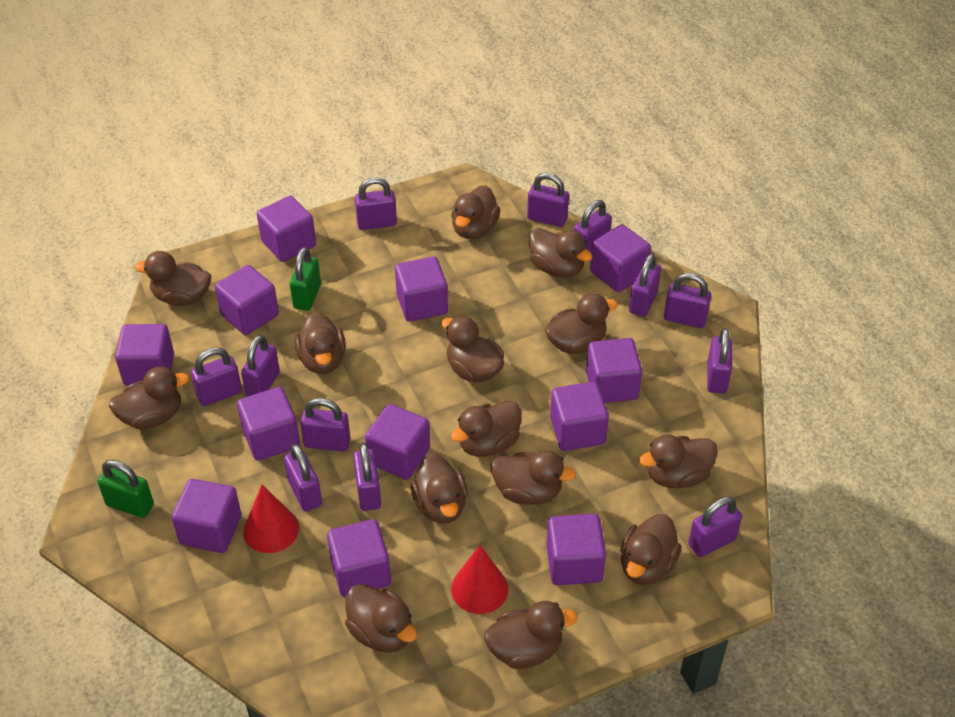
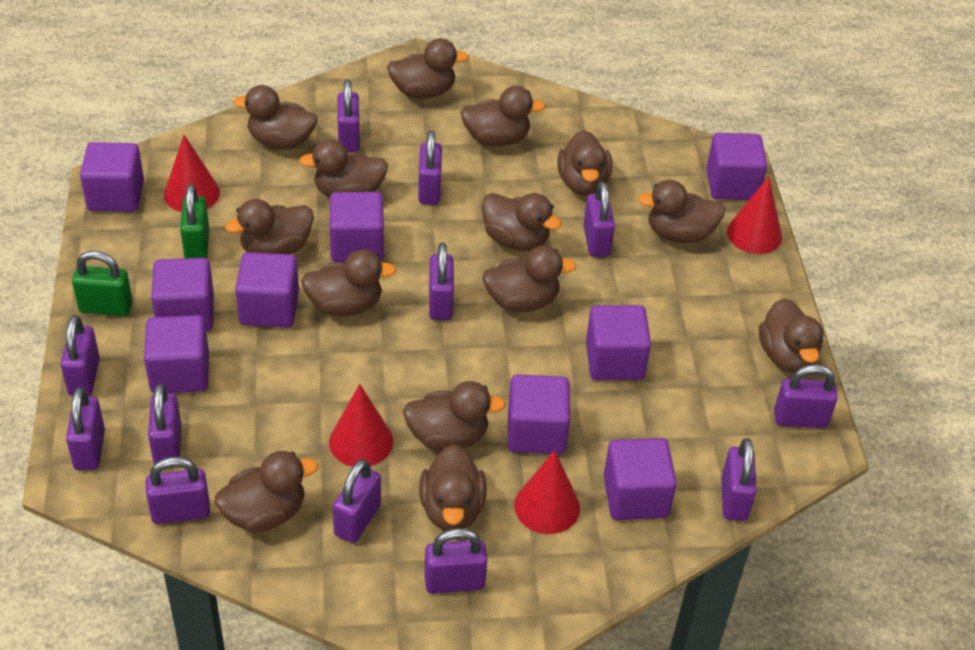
purple cube: 12 -> 9
red cone: 2 -> 4

